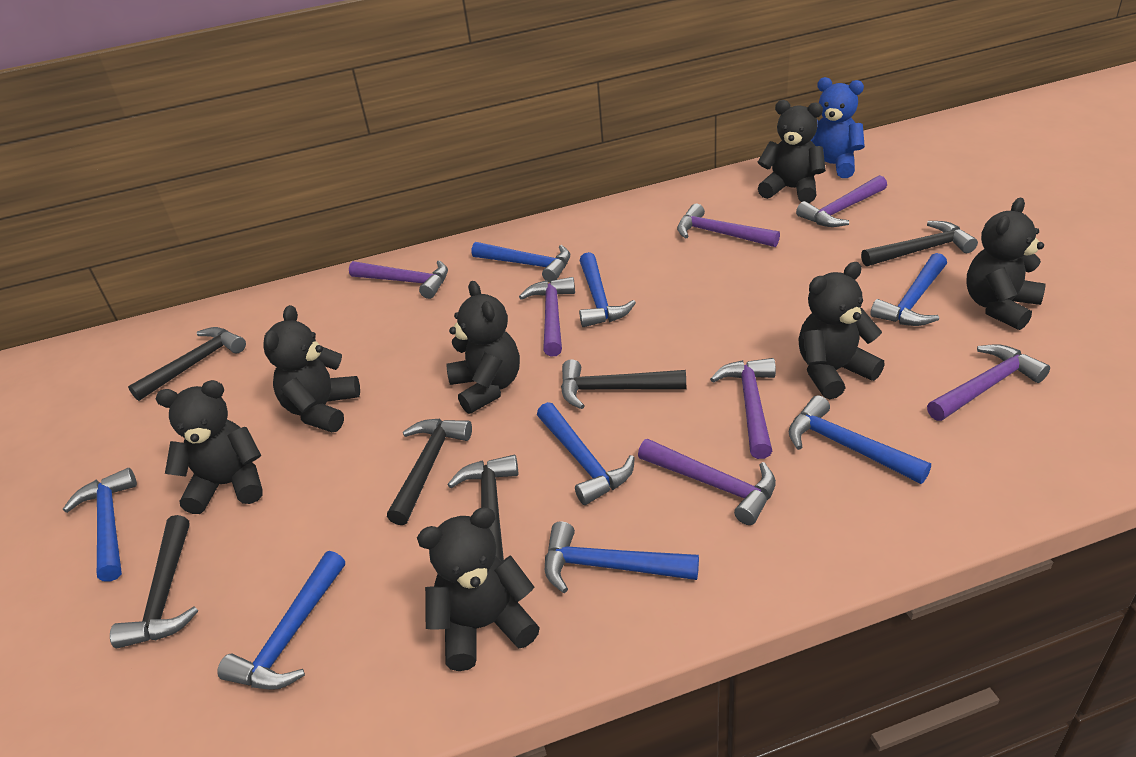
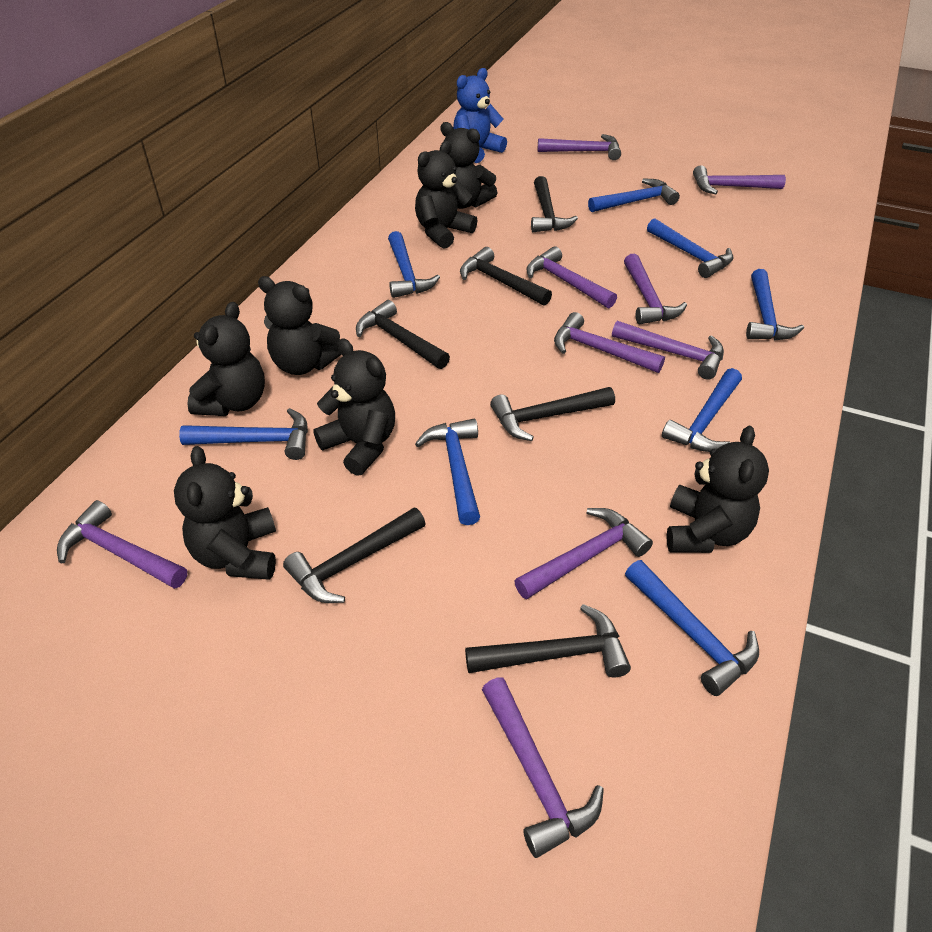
purple hammer: 7 -> 9

